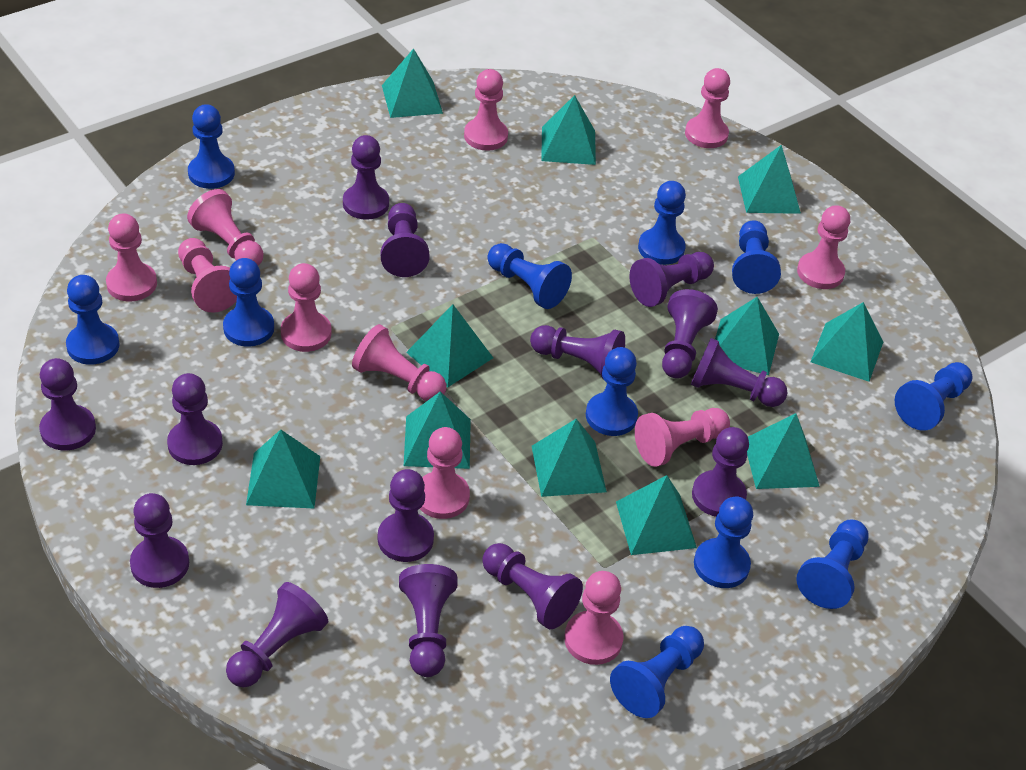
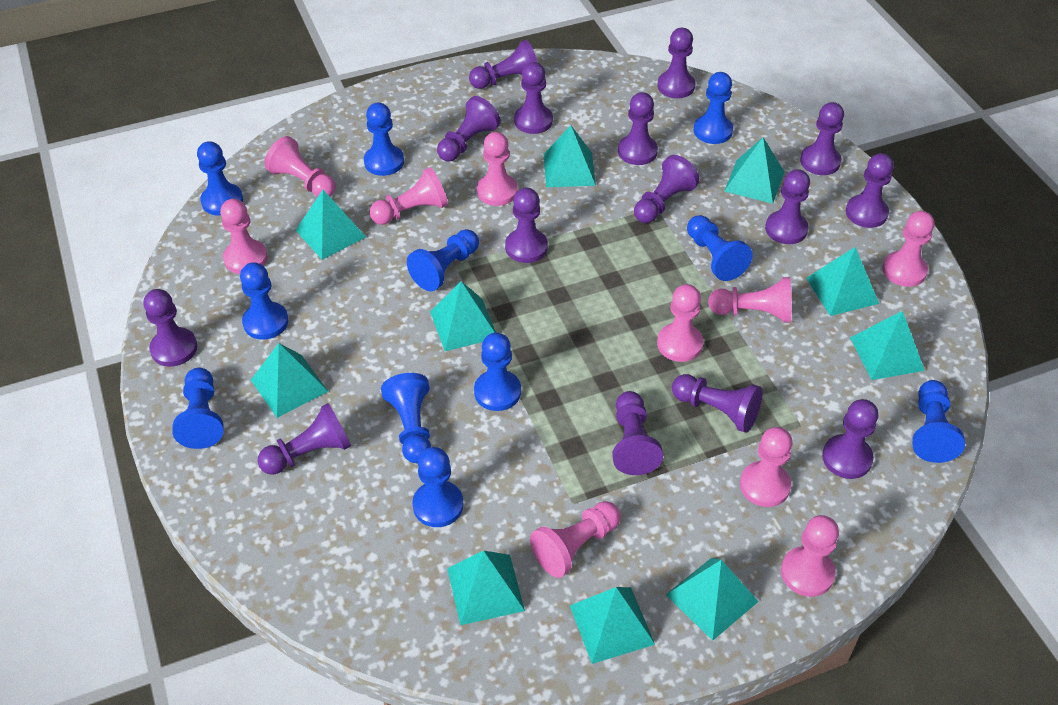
pink pawn: 11 -> 10
purple pawn: 14 -> 15
turquoise pyramid: 11 -> 10

